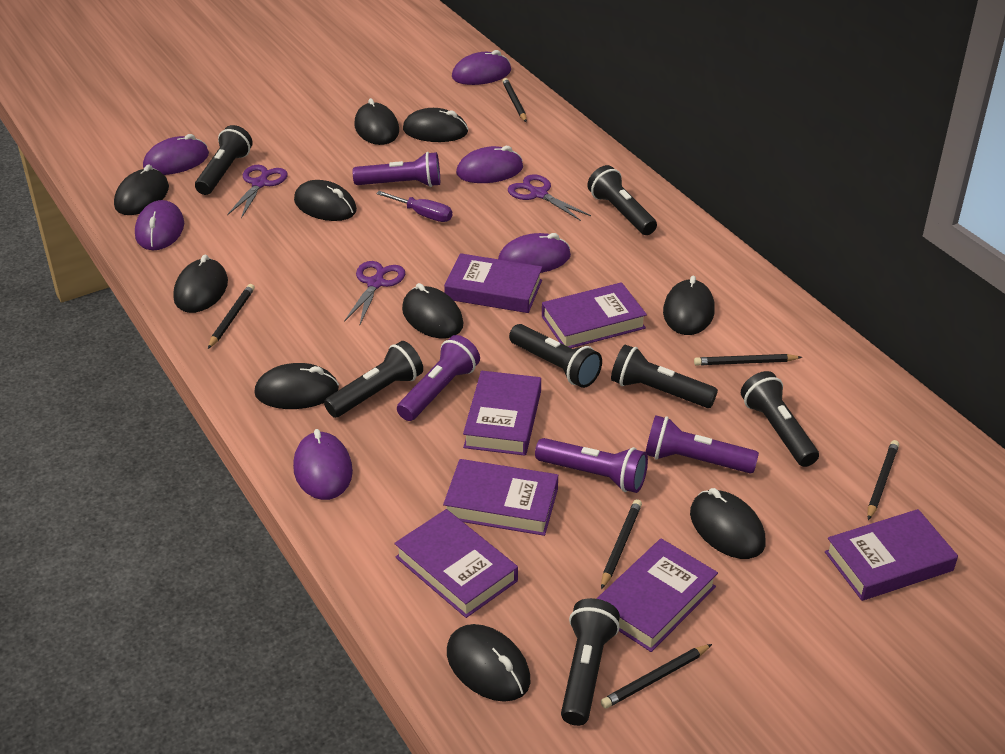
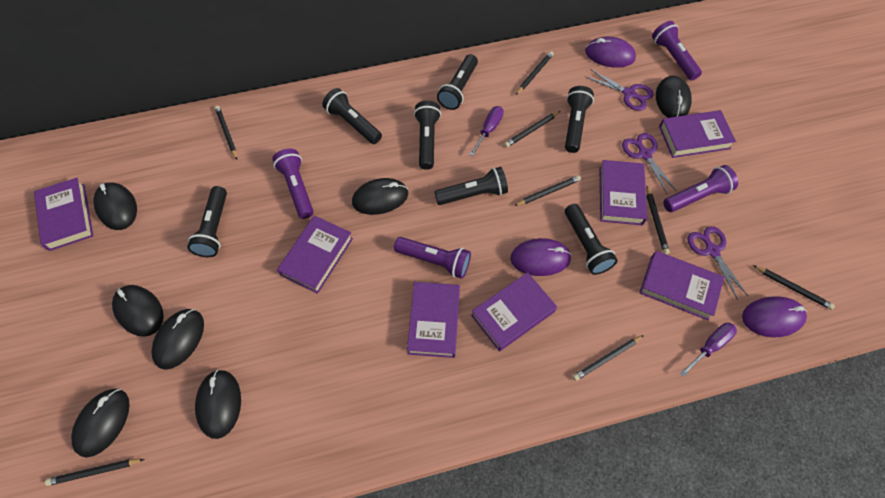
black mouse: 10 -> 7
black pencil: 6 -> 8
purple mouse: 6 -> 3
purple screwdriver: 1 -> 2

